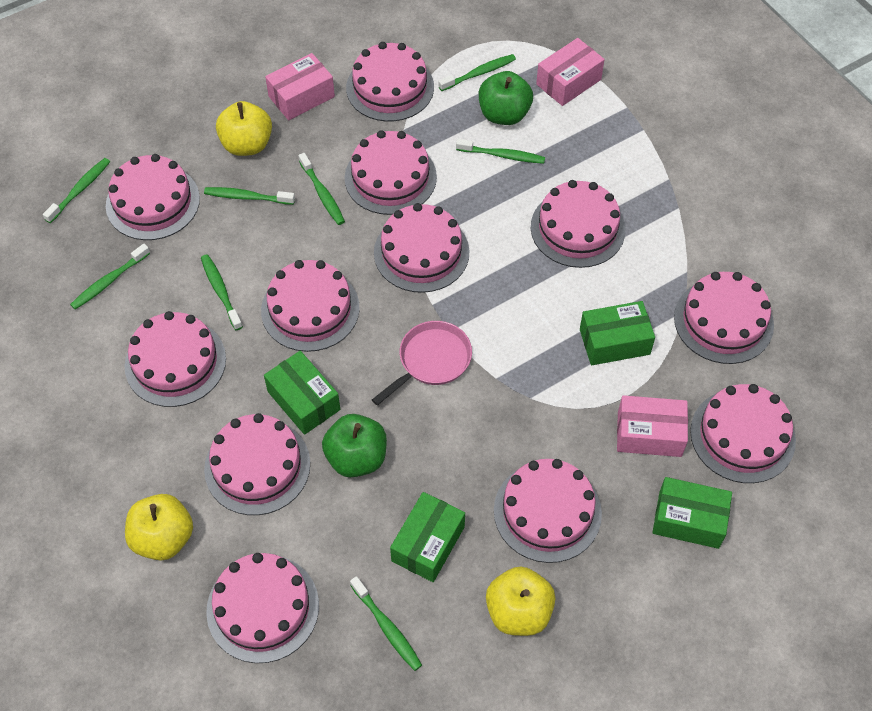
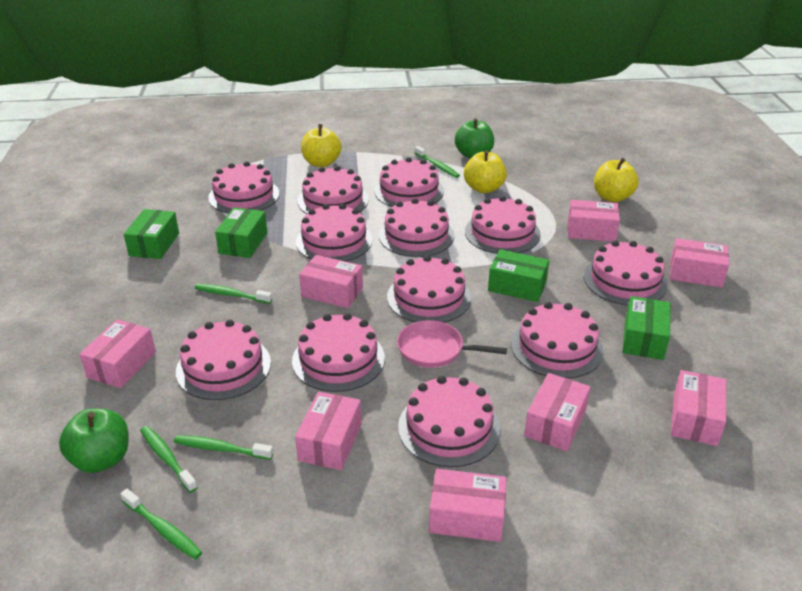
green toothbrush: 8 -> 5
pink box: 3 -> 8

